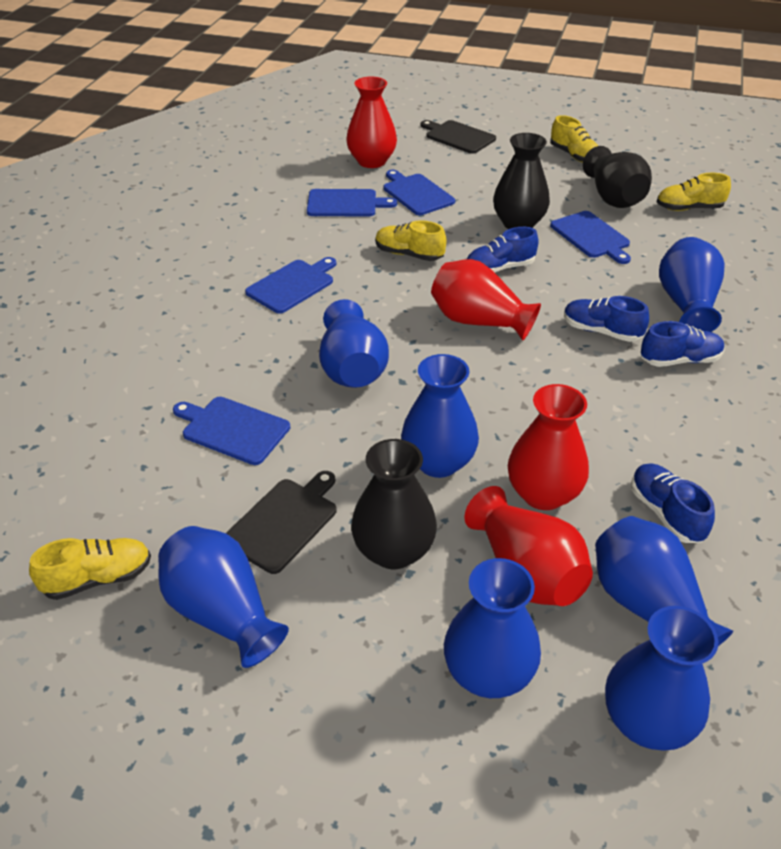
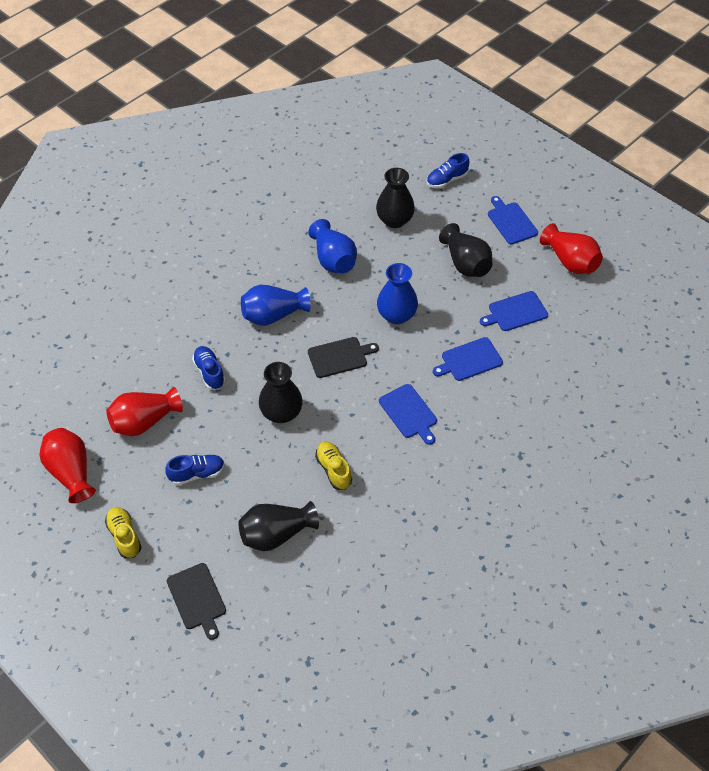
black vase: 3 -> 4
blue cutting board: 5 -> 4
blue shoe: 4 -> 3
blue vase: 7 -> 3
red vase: 4 -> 3
yellow shoe: 4 -> 2

